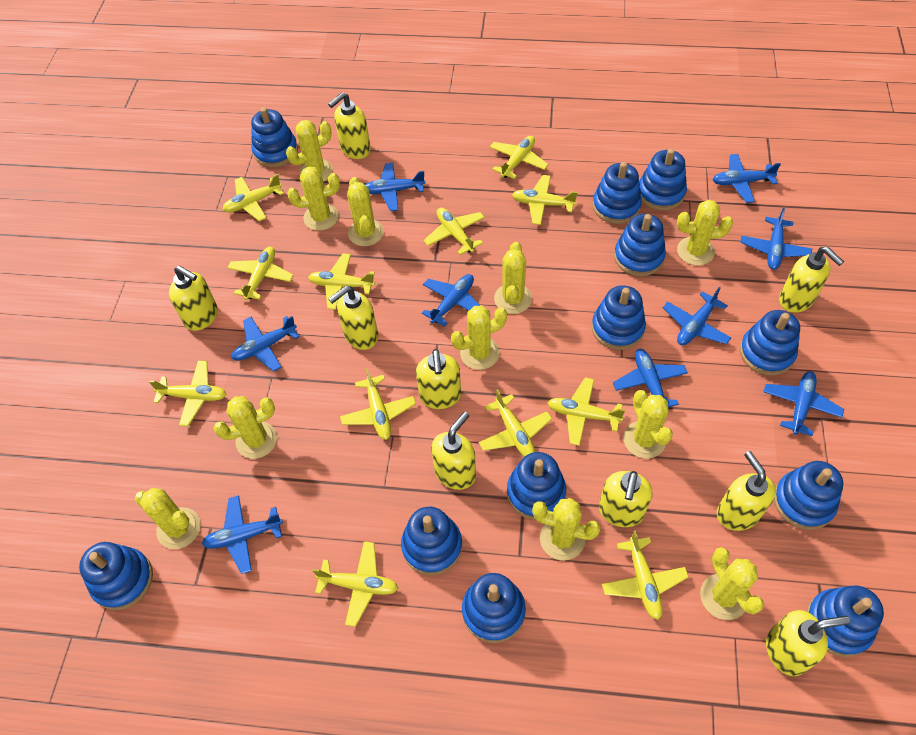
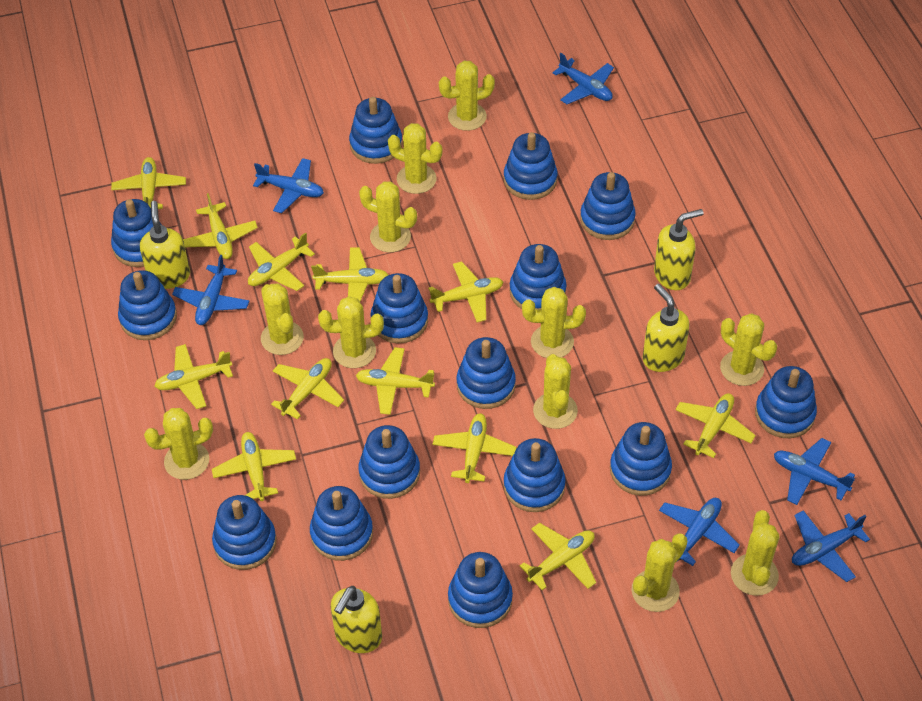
blue plane: 9 -> 6
blue stacking toy: 12 -> 15
yellow soap dispenser: 9 -> 4

